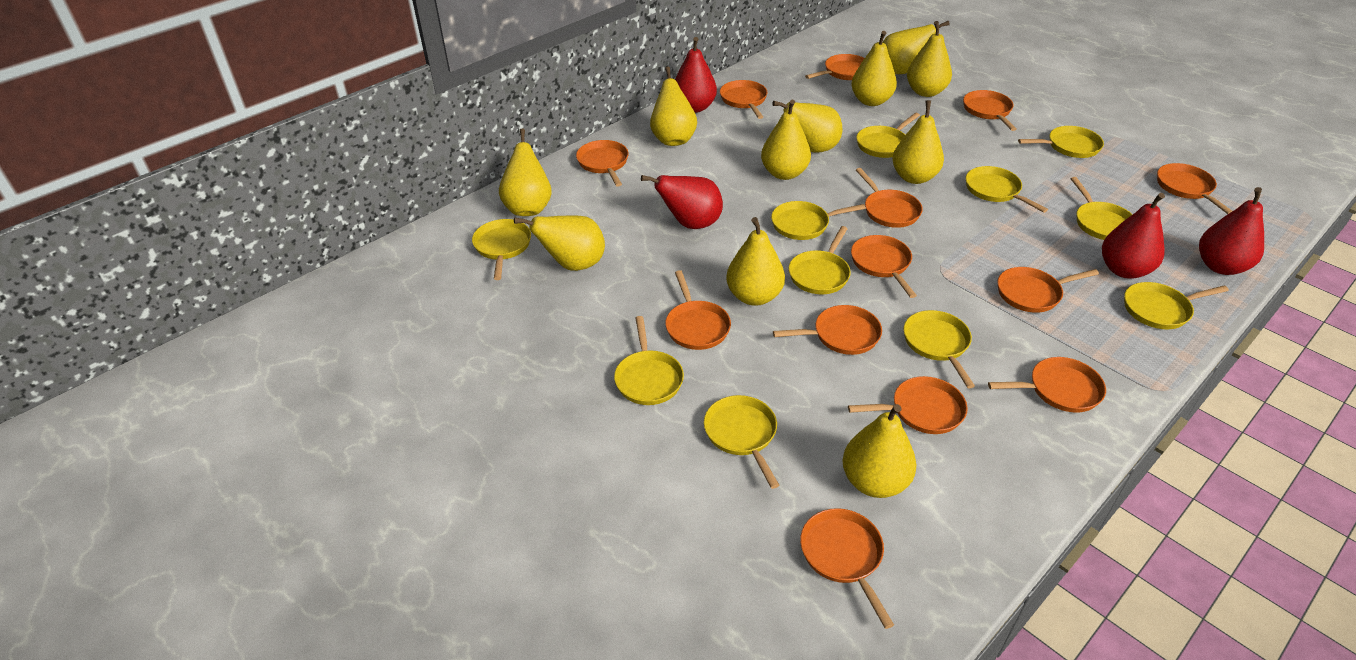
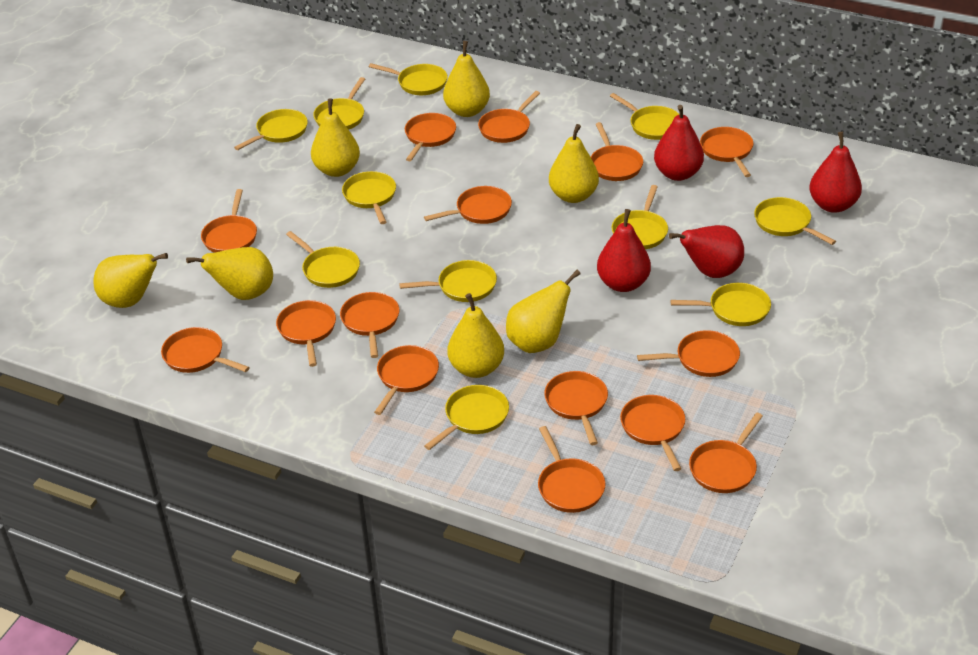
orange pan: 13 -> 15
yellow pear: 11 -> 7

